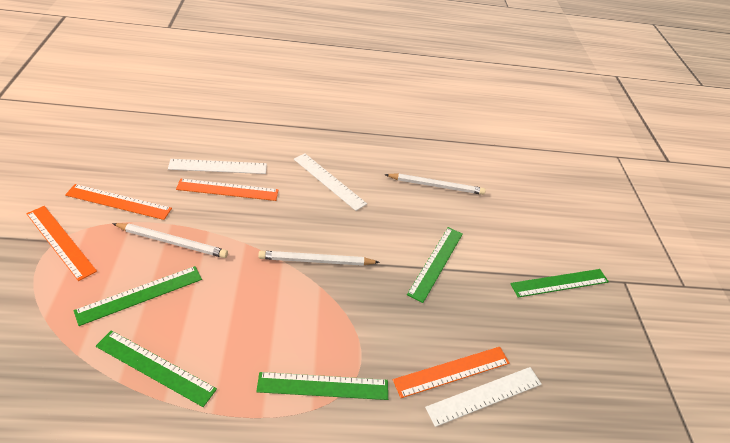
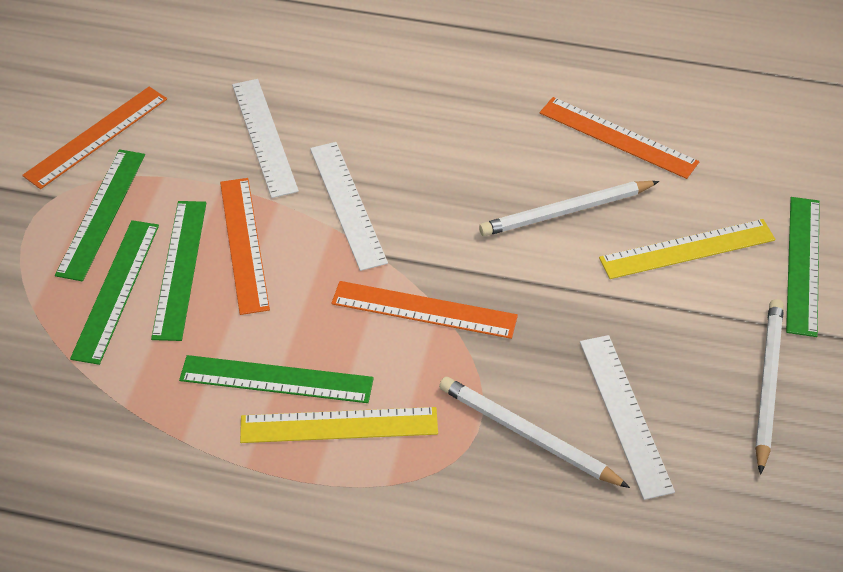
yellow ruler: 0 -> 2

